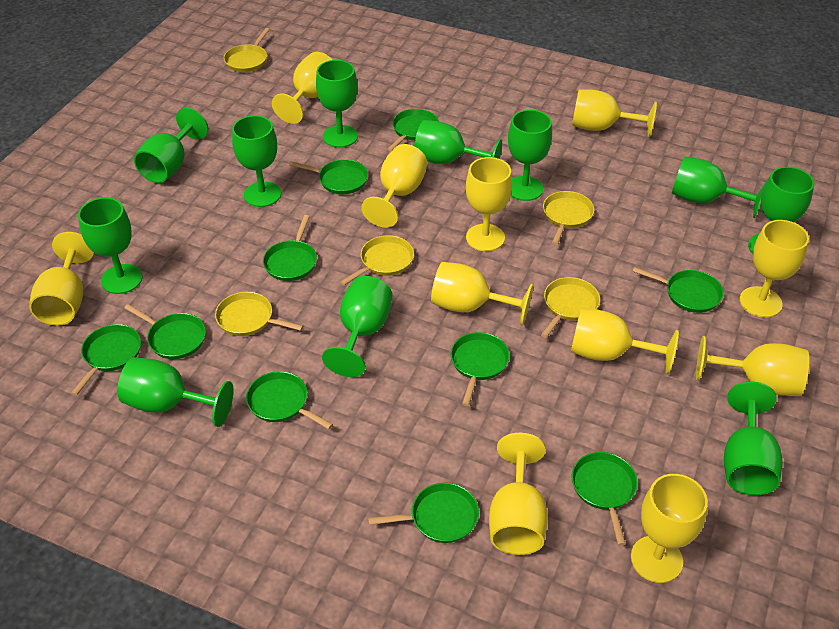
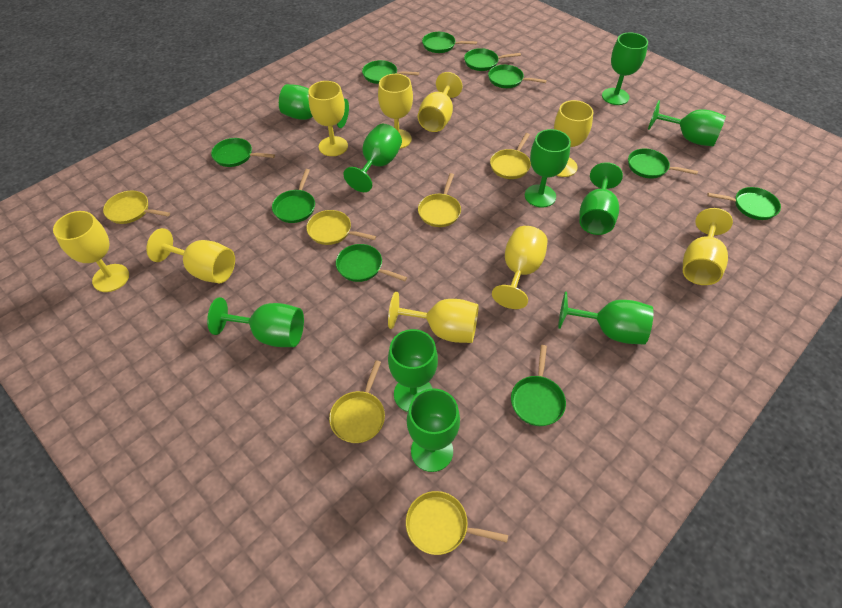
green goblet: 11 -> 10
yellow goblet: 11 -> 9
yellow pan: 5 -> 6

